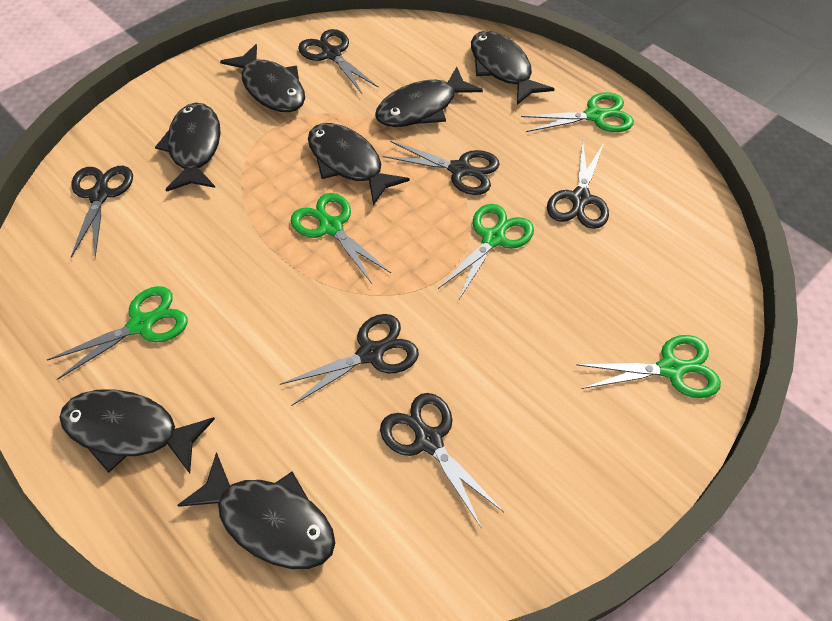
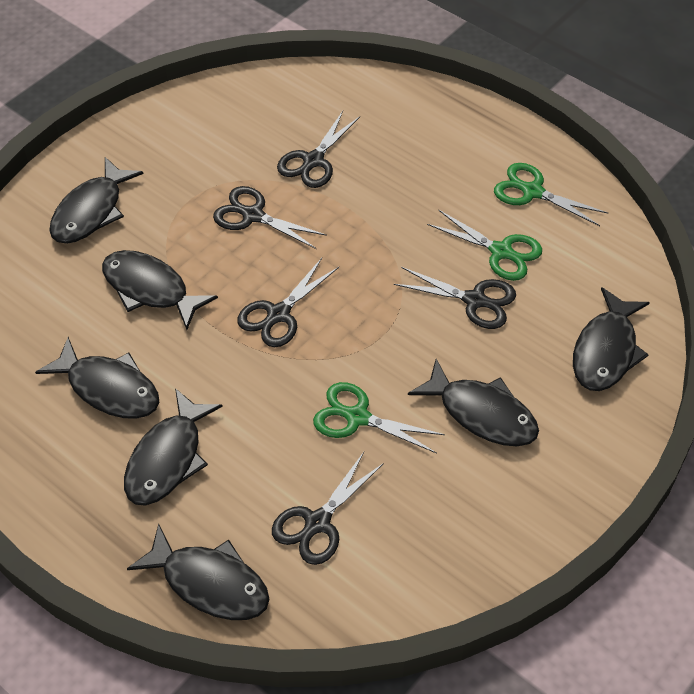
black scissors: 6 -> 5
green scissors: 5 -> 3

